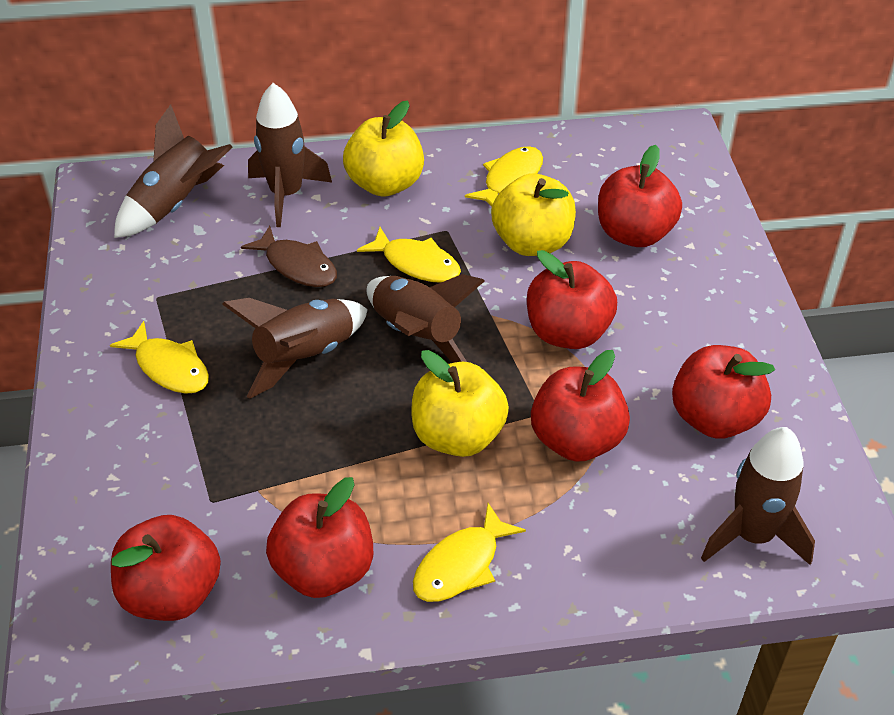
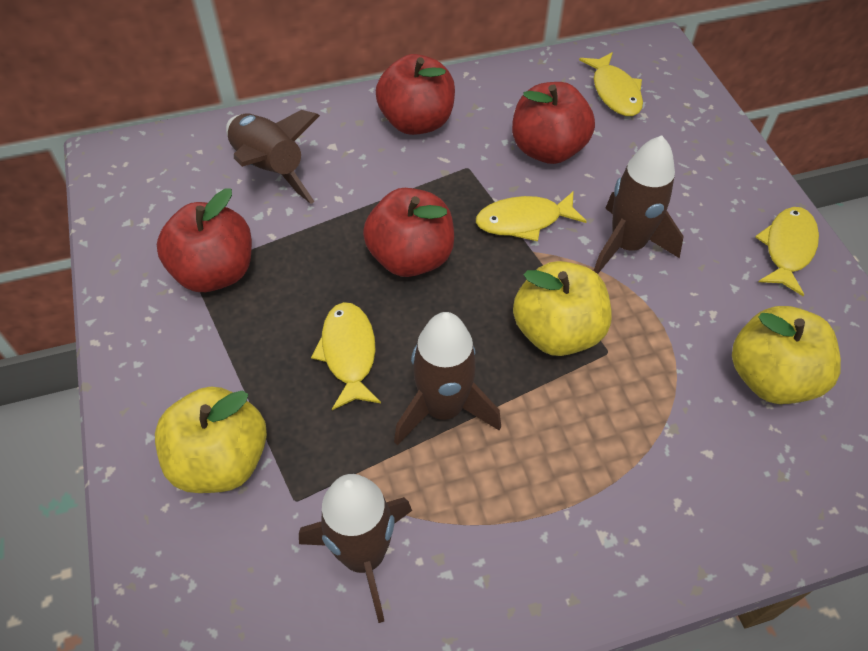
brown fish: 1 -> 0
brown rocket: 5 -> 4
red apple: 6 -> 4

